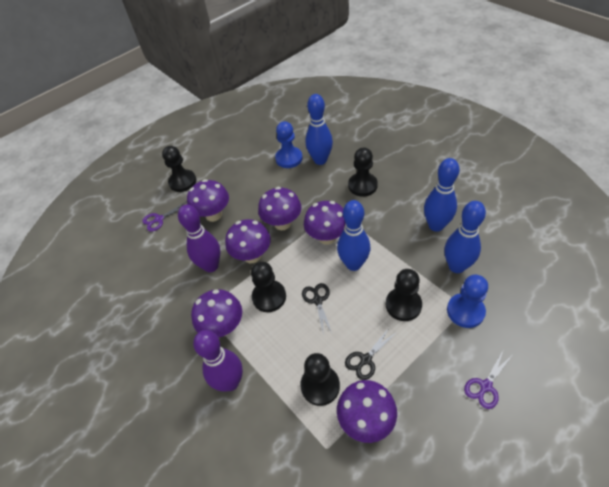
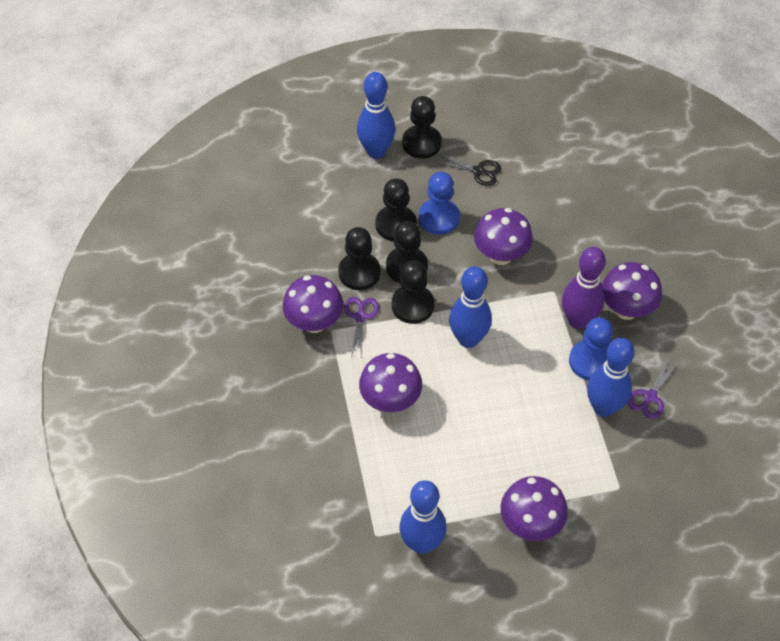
black scissors: 2 -> 1
purple bowling pin: 2 -> 1
purple mushroom: 6 -> 5

